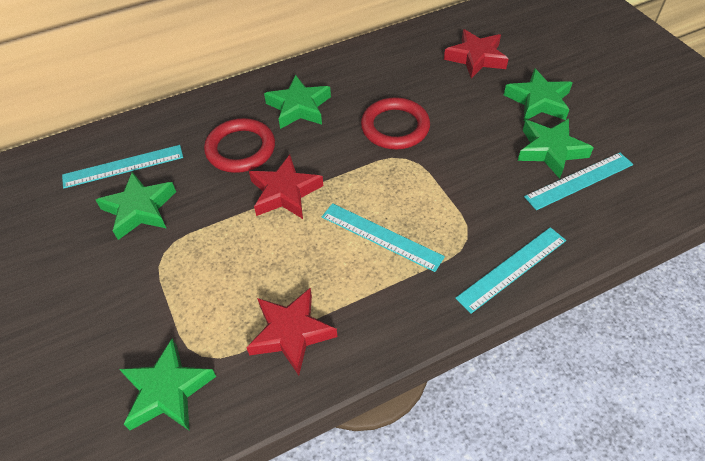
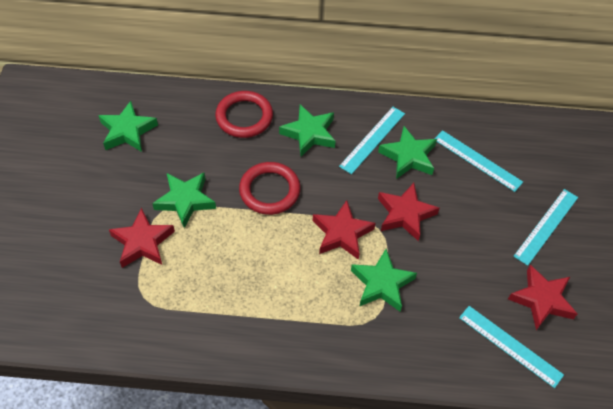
red star: 3 -> 4

